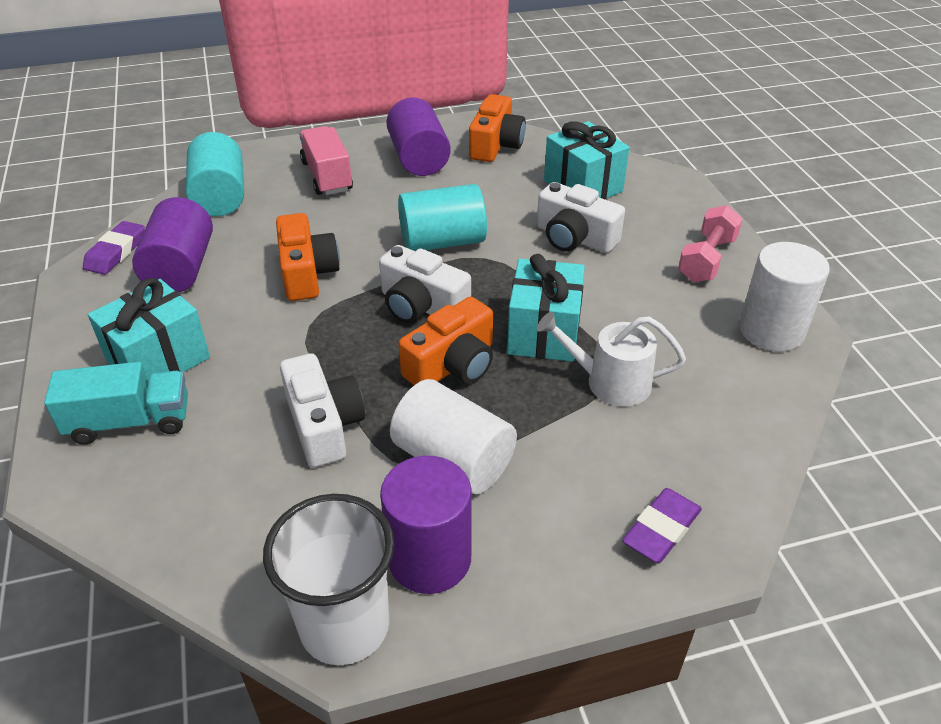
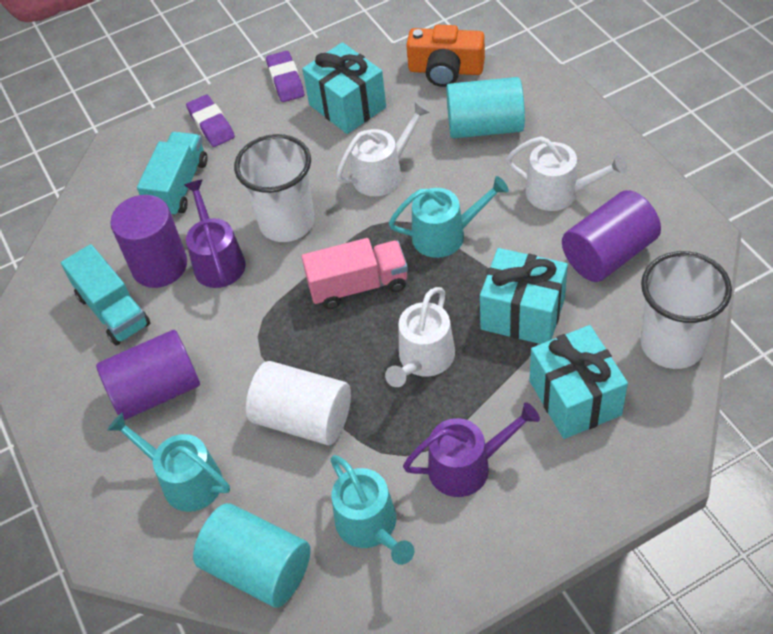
orange camera: 3 -> 1
pink dumbbell: 1 -> 0
purple watering can: 0 -> 2
turquoise truck: 1 -> 2
turquoise watering can: 0 -> 3
white camera: 3 -> 0
white cup: 1 -> 2
white cylinder: 2 -> 1
white watering can: 1 -> 3

